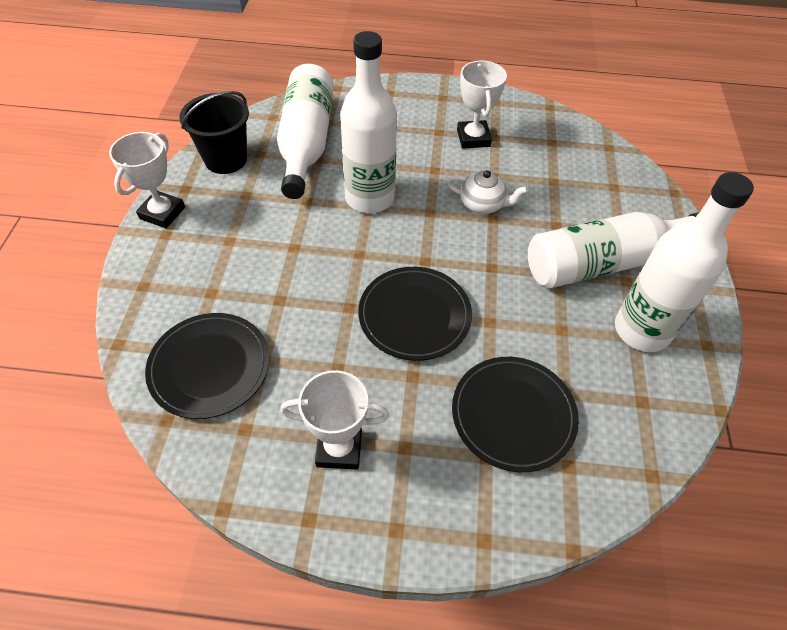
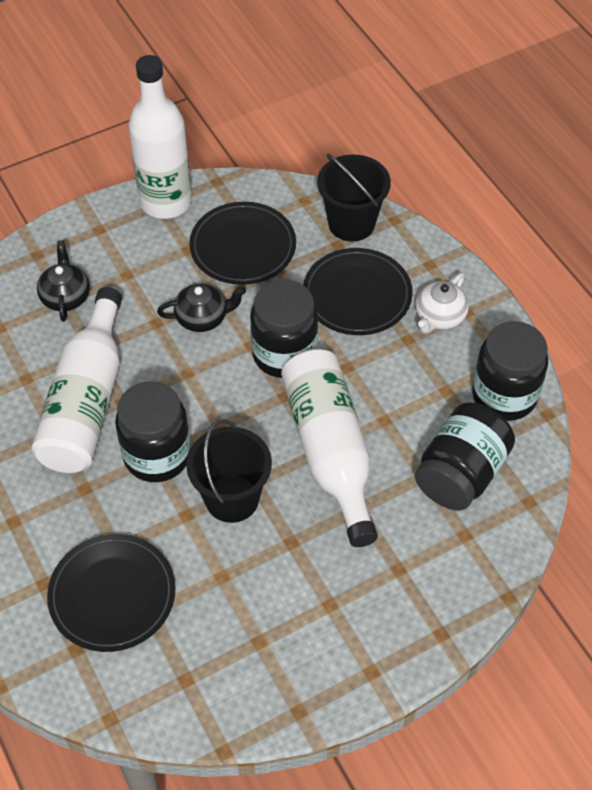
black bucket: 1 -> 2
black jar: 0 -> 4
black teapot: 0 -> 2
white bottle: 4 -> 3
white trophy: 3 -> 0

